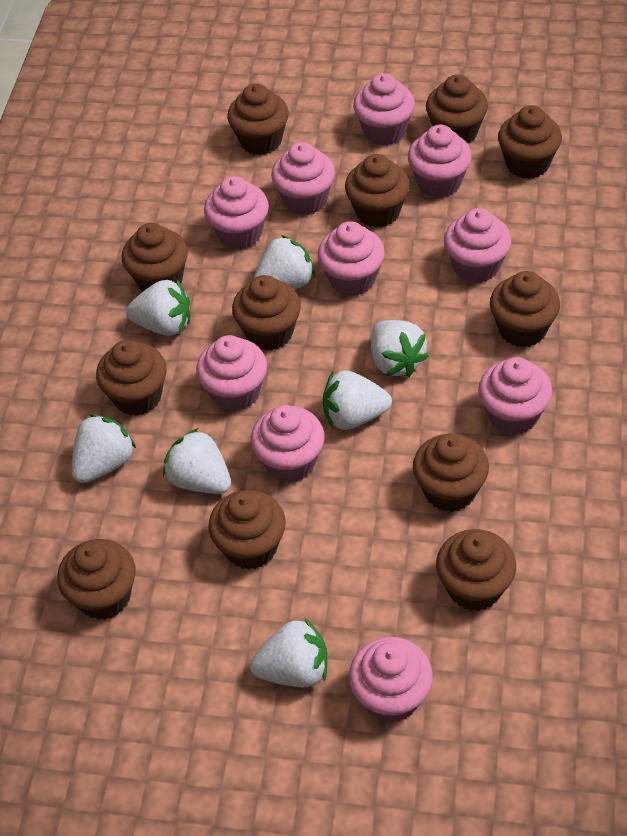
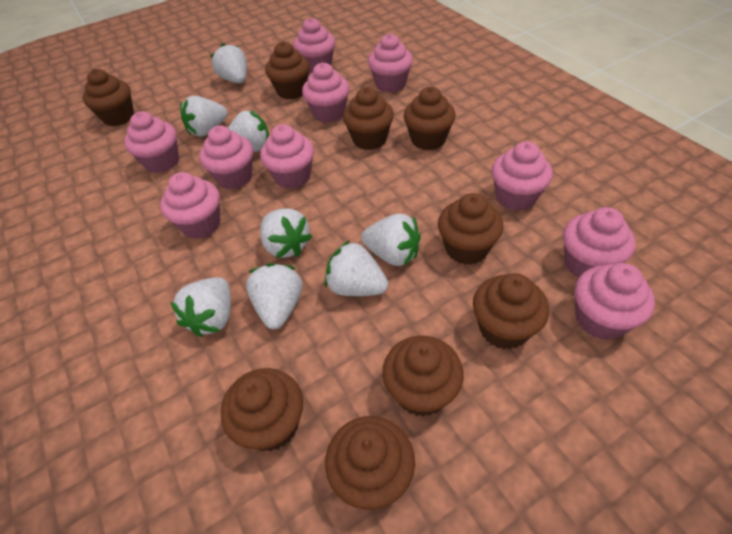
brown cupcake: 12 -> 9
white strawberry: 7 -> 8

